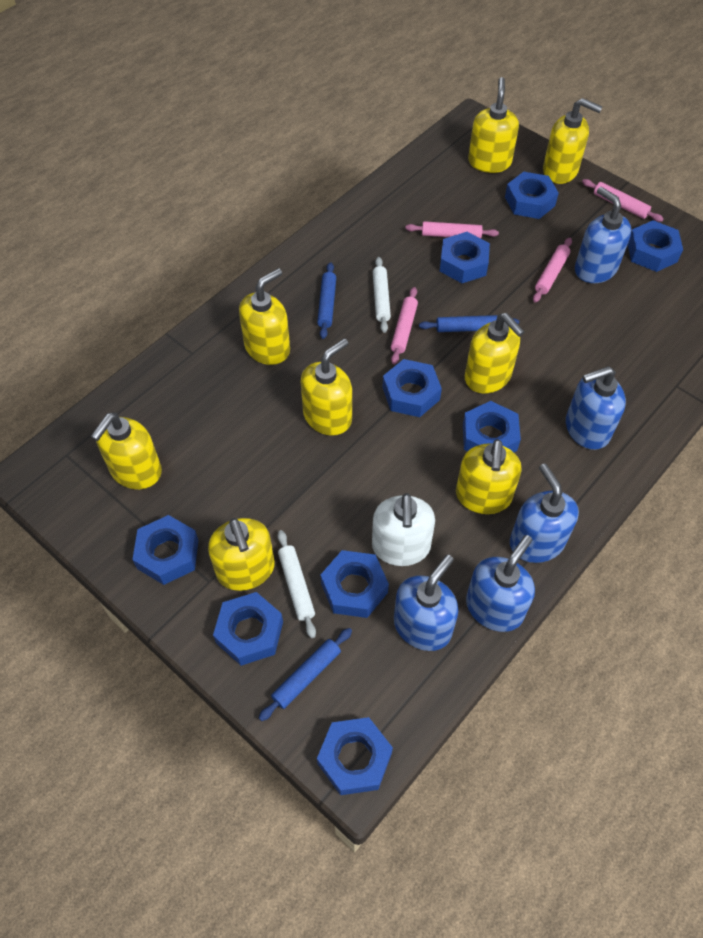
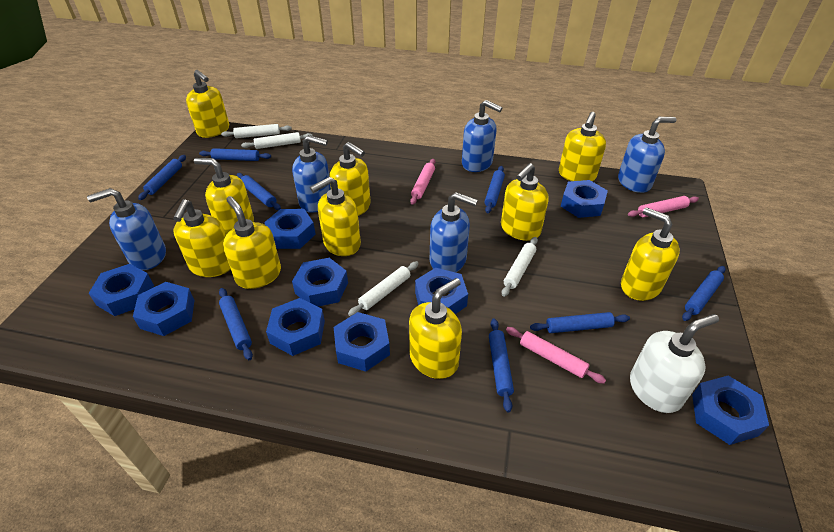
blue rolling pin: 3 -> 8
pink rolling pin: 4 -> 3
white rolling pin: 2 -> 4
yellow soap dispenser: 8 -> 10

